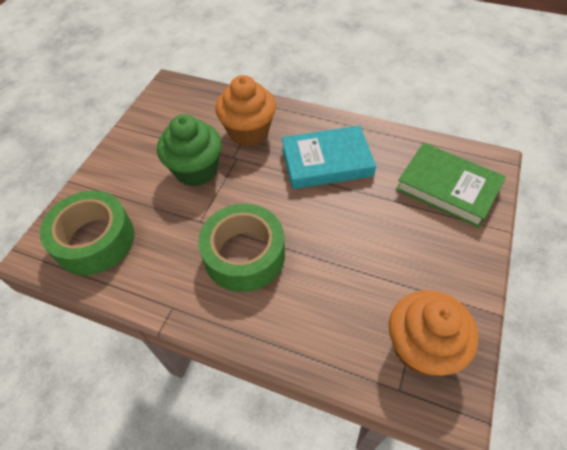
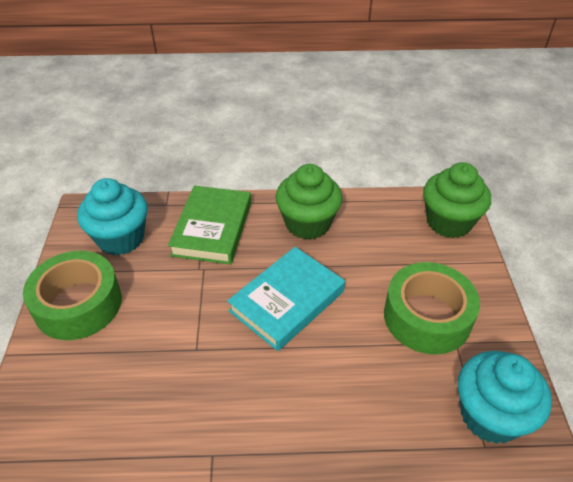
green cupcake: 1 -> 2
orange cupcake: 2 -> 0
turquoise cupcake: 0 -> 2

